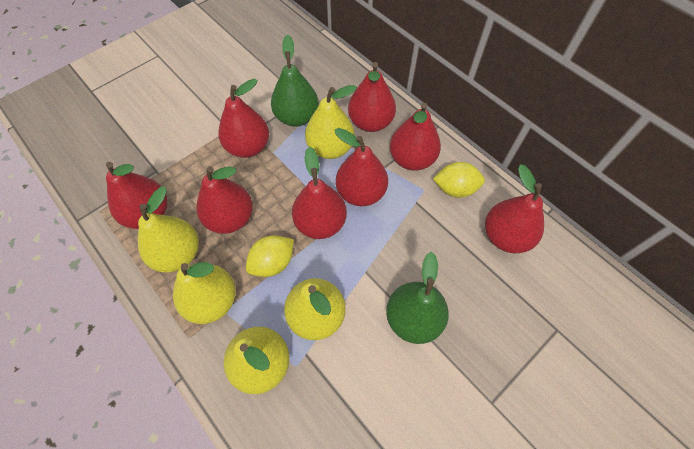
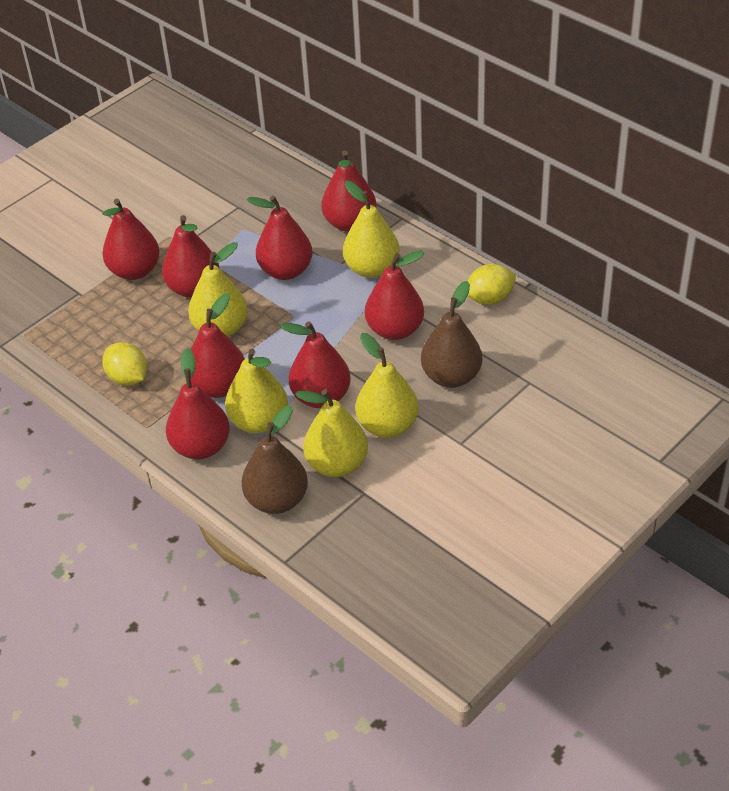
brown pear: 0 -> 2
green pear: 2 -> 0

